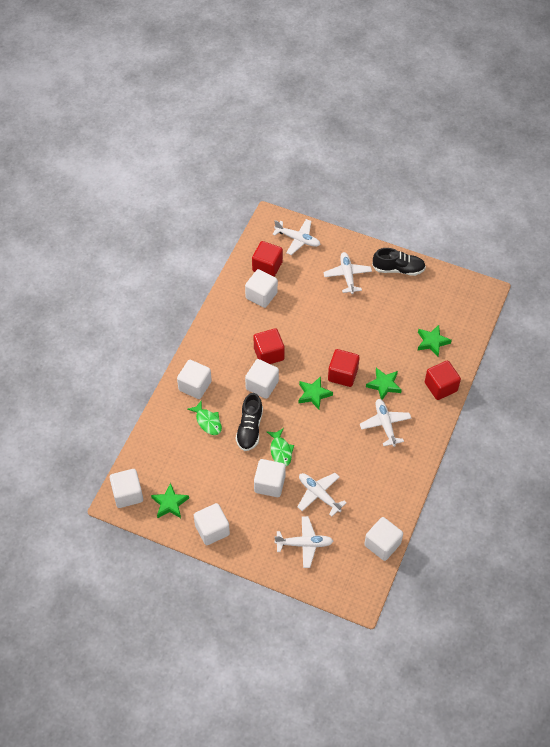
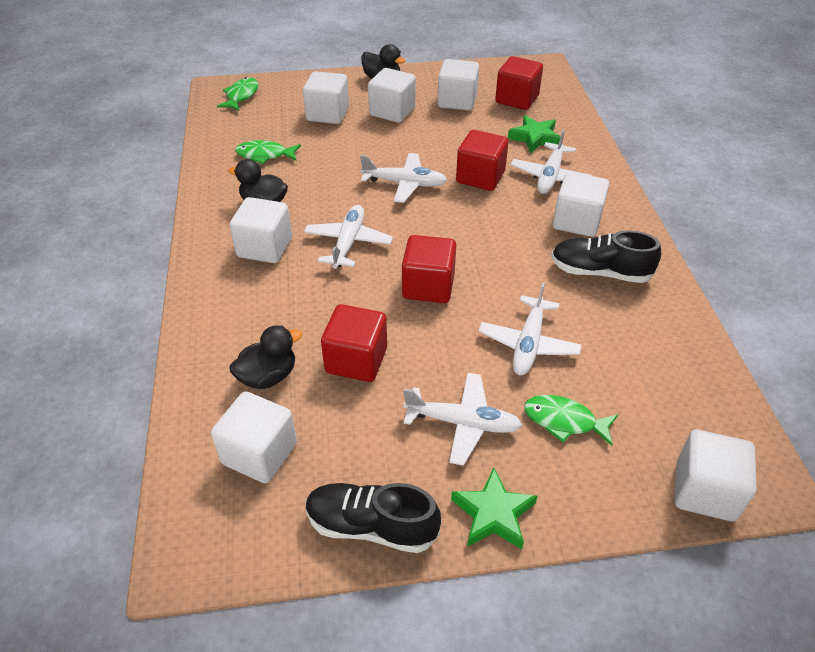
black duck: 0 -> 3
green fish: 2 -> 3
green star: 4 -> 2

